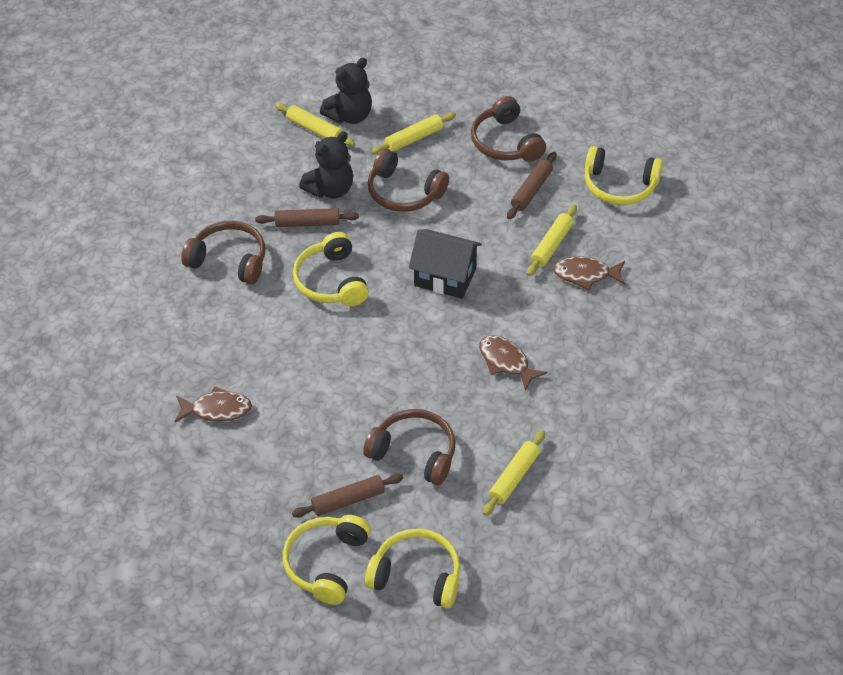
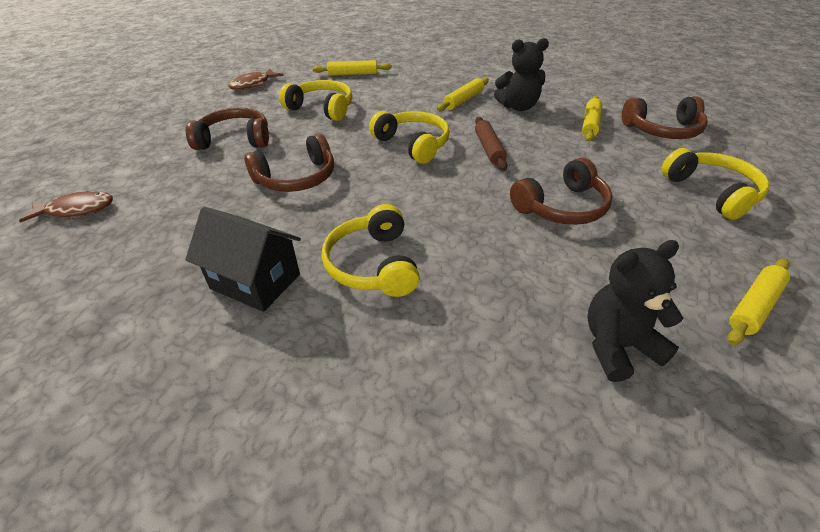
brown fish: 3 -> 2
brown rolling pin: 3 -> 1

